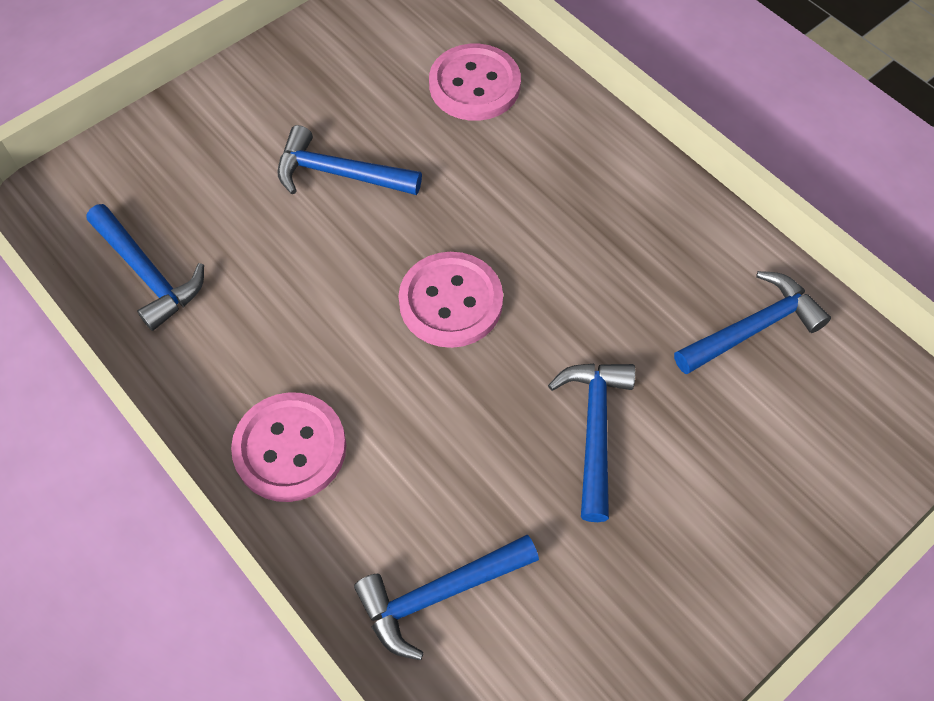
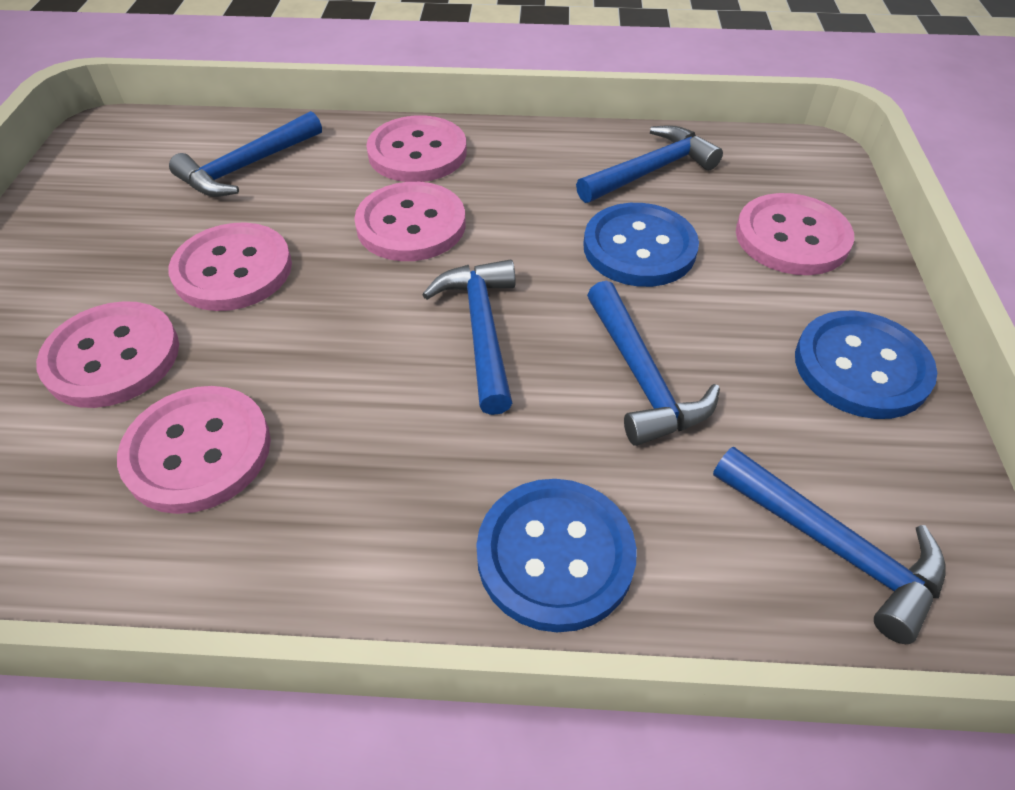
blue button: 0 -> 3
pink button: 3 -> 6

